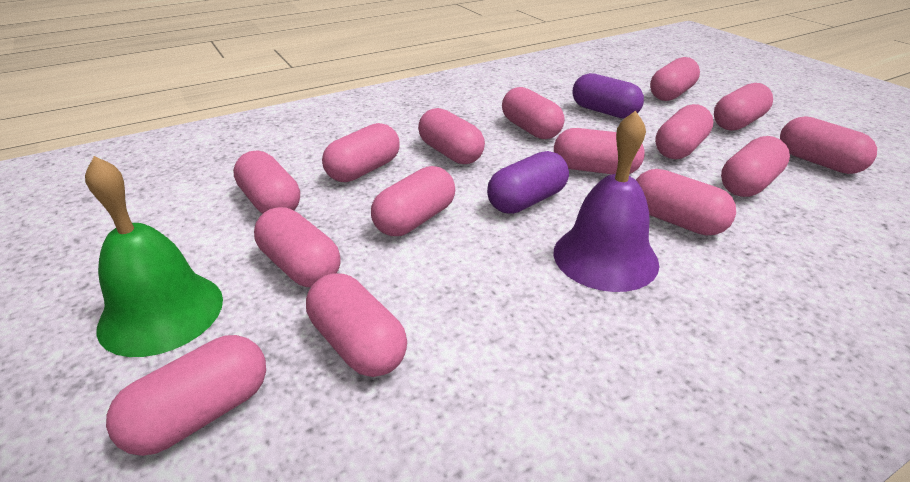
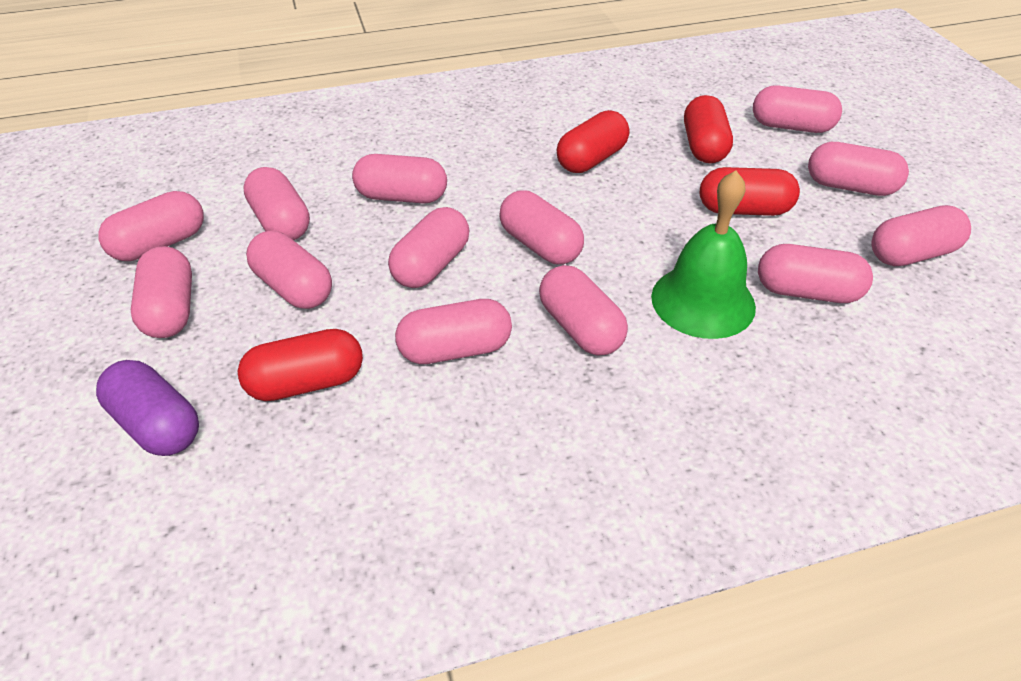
pink capsule: 15 -> 13
purple bell: 1 -> 0
purple capsule: 2 -> 1
red capsule: 0 -> 4

